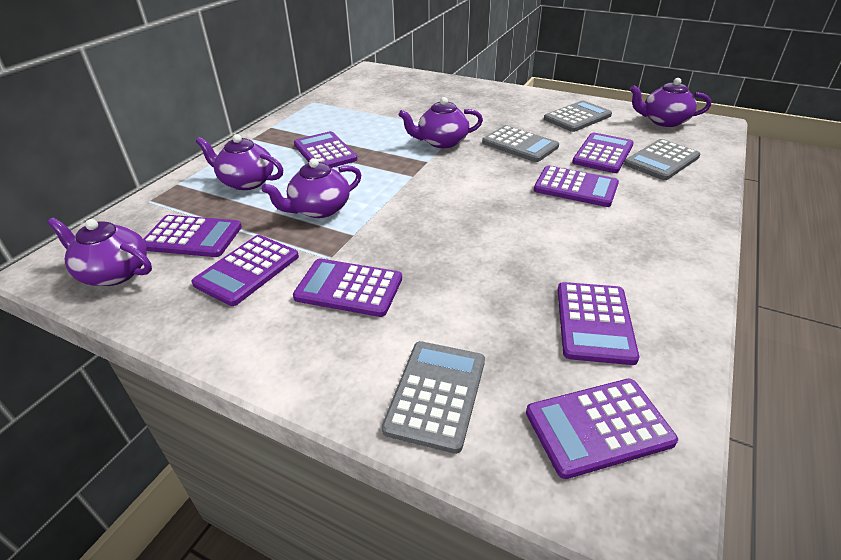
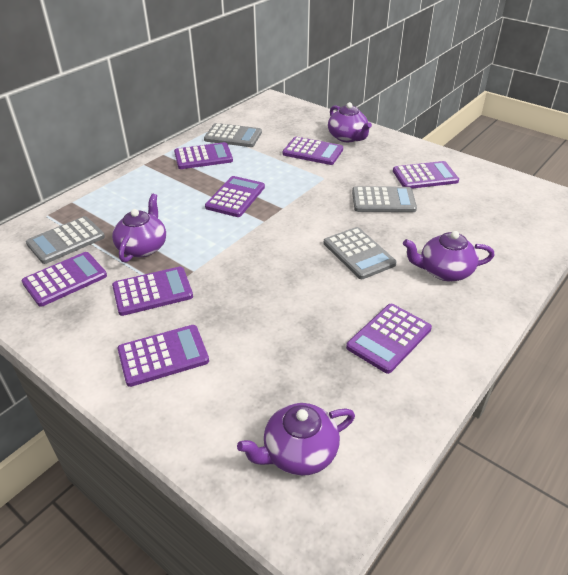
purple teapot: 5 -> 4

